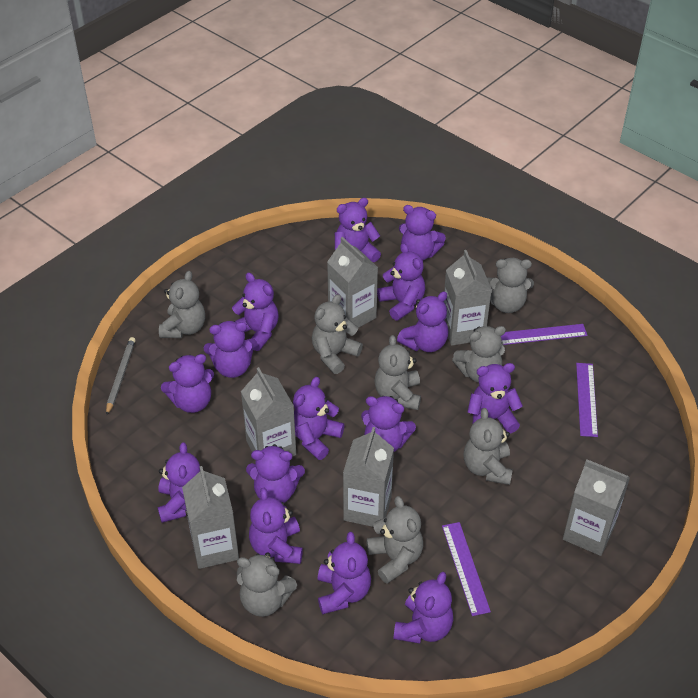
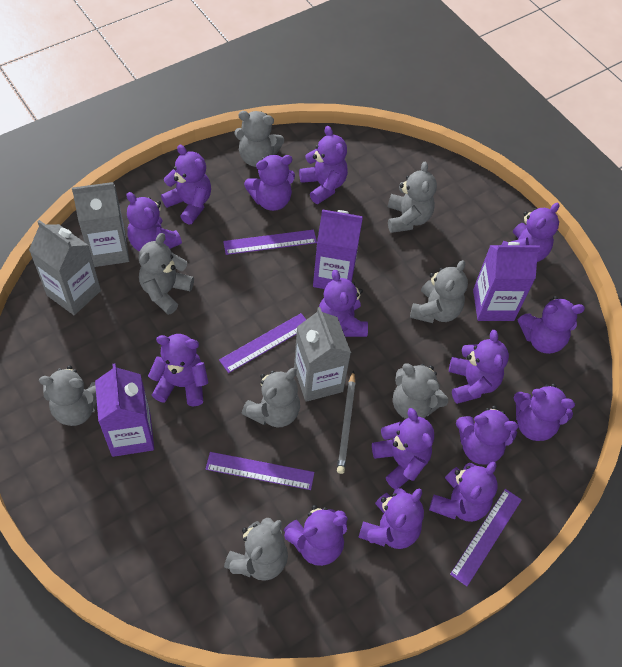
grey carton: 6 -> 3
purple carton: 0 -> 3
purple ruler: 3 -> 4

